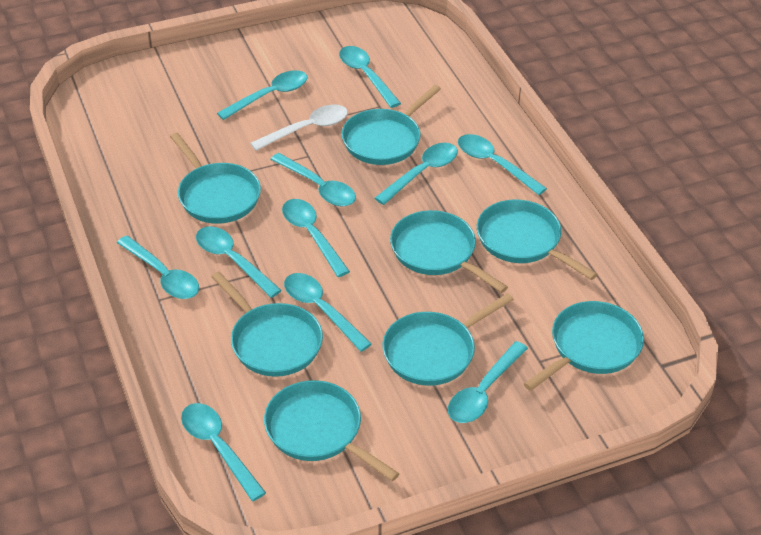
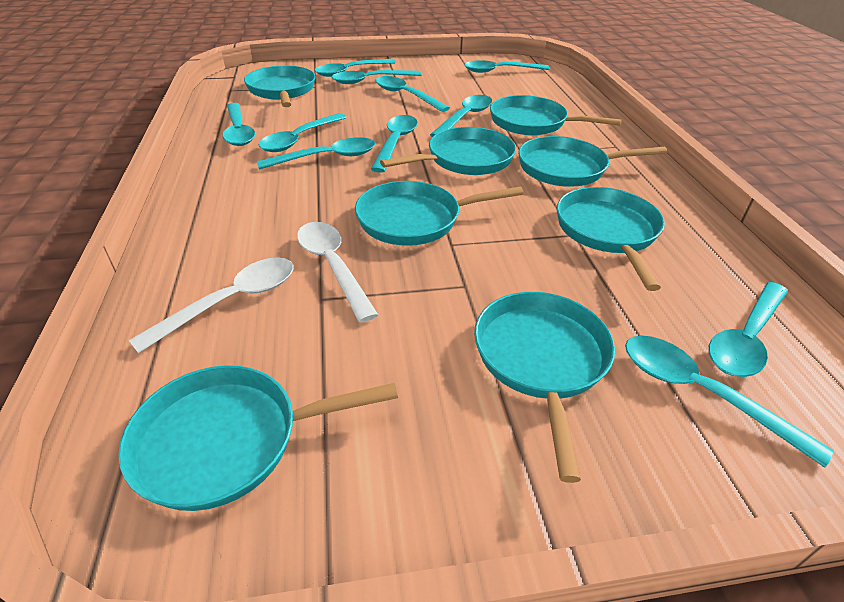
white spoon: 1 -> 2

